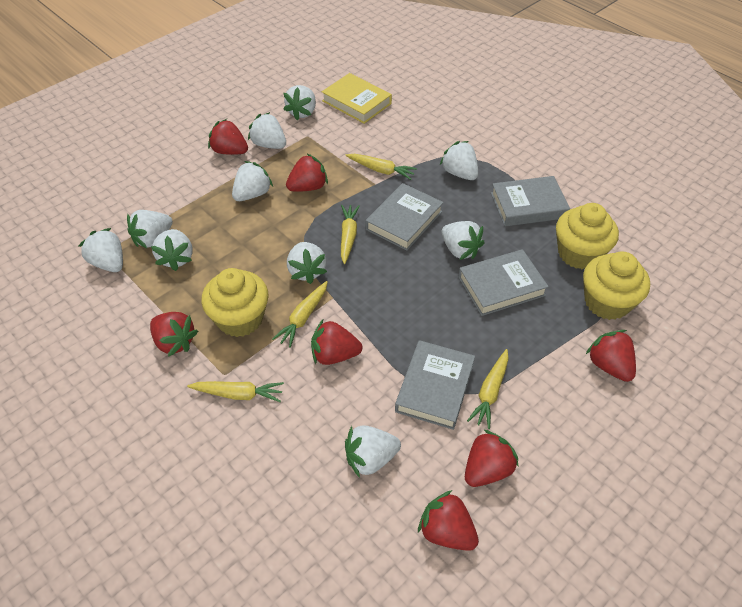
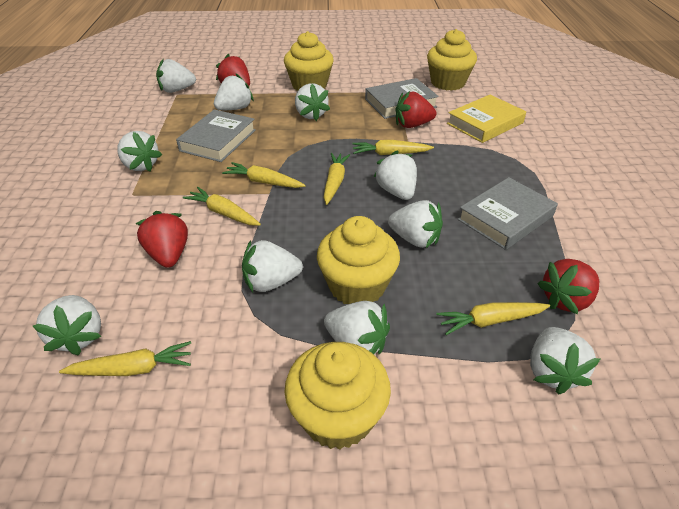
grey book: 4 -> 3
red strawberry: 7 -> 4
yellow carrot: 5 -> 6
yellow cupcake: 3 -> 4

